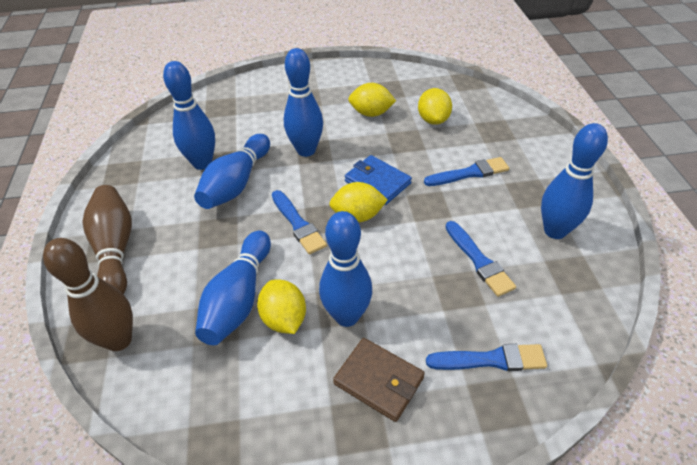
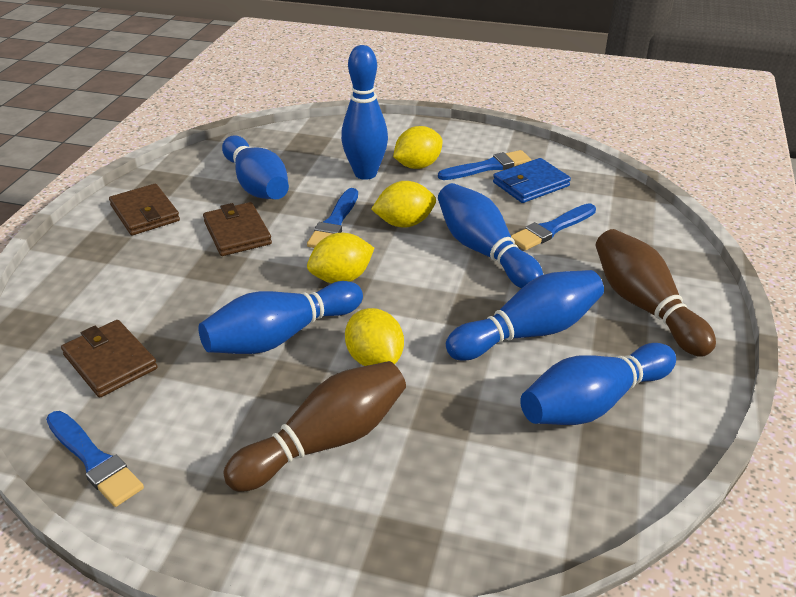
brown wallet: 1 -> 3

